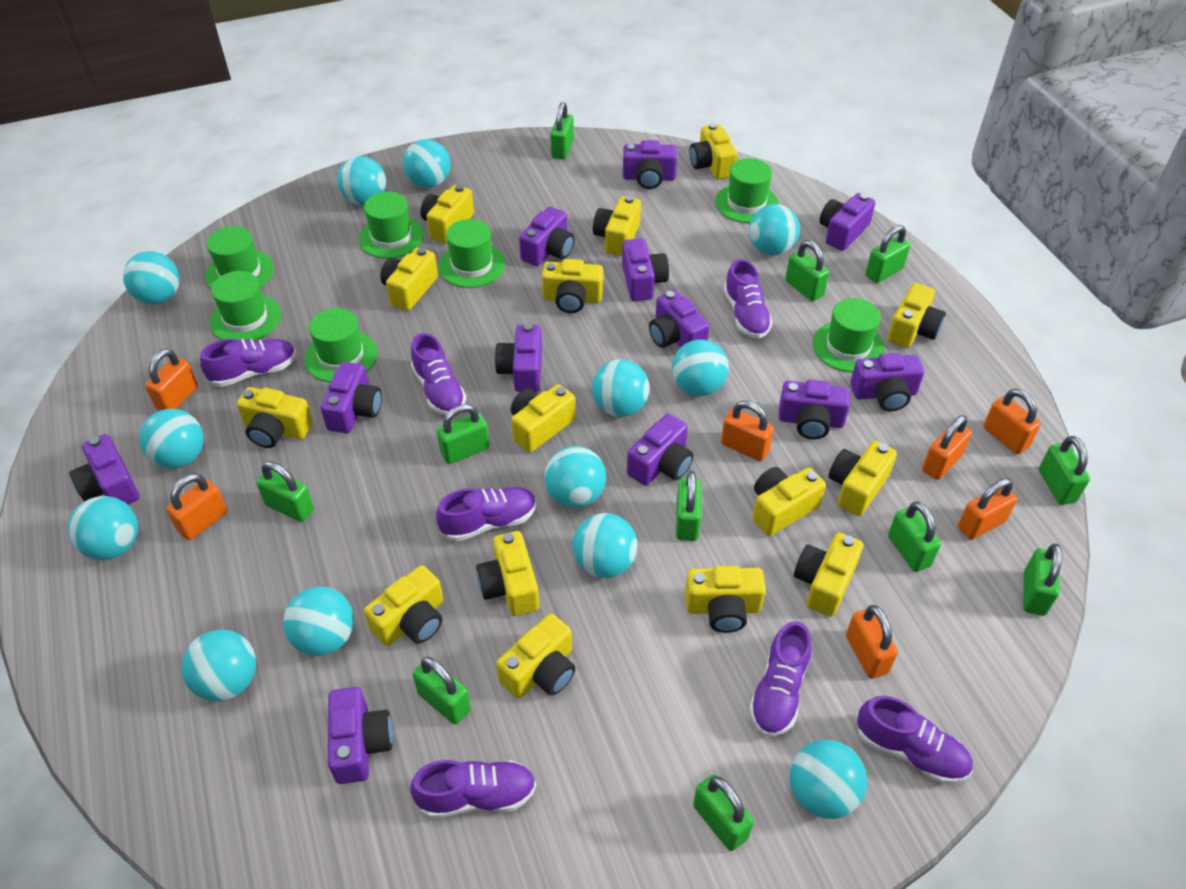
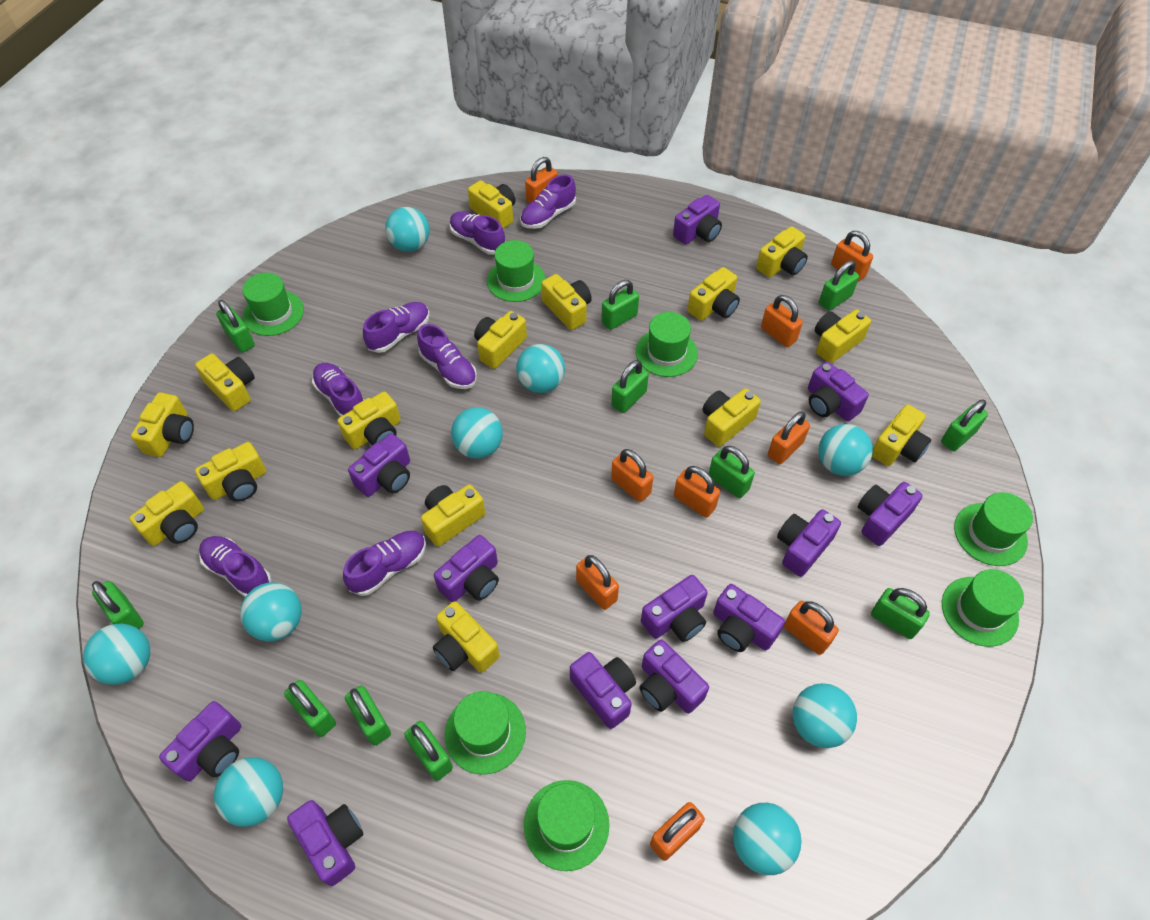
orange padlock: 7 -> 9
turquoise ball: 13 -> 9

